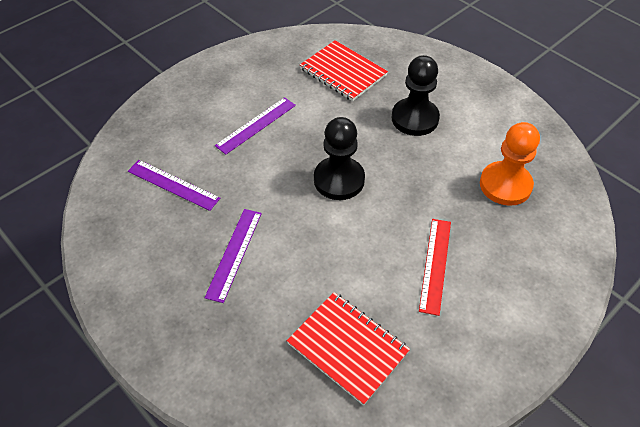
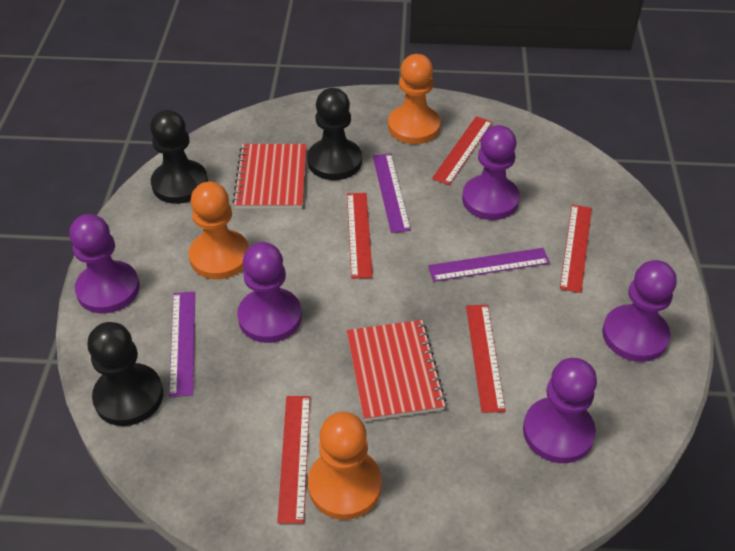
black pawn: 2 -> 3
orange pawn: 1 -> 3
purple pawn: 0 -> 5
red ruler: 1 -> 5

